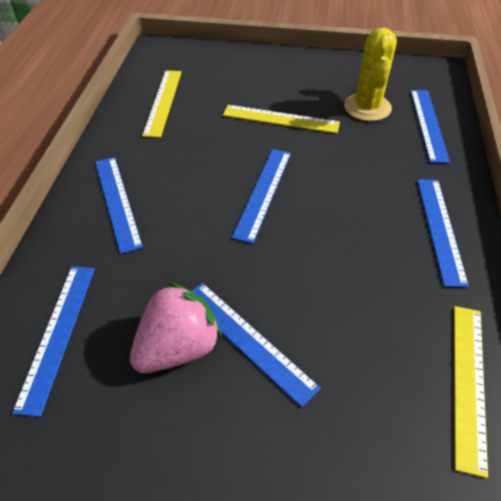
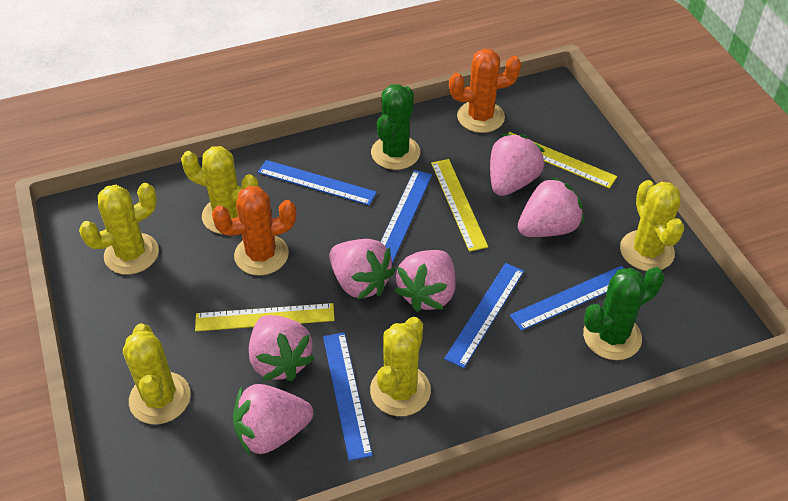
blue ruler: 6 -> 5
green cactus: 0 -> 2
orange cactus: 0 -> 2
pink strawberry: 1 -> 6
yellow cactus: 1 -> 5

